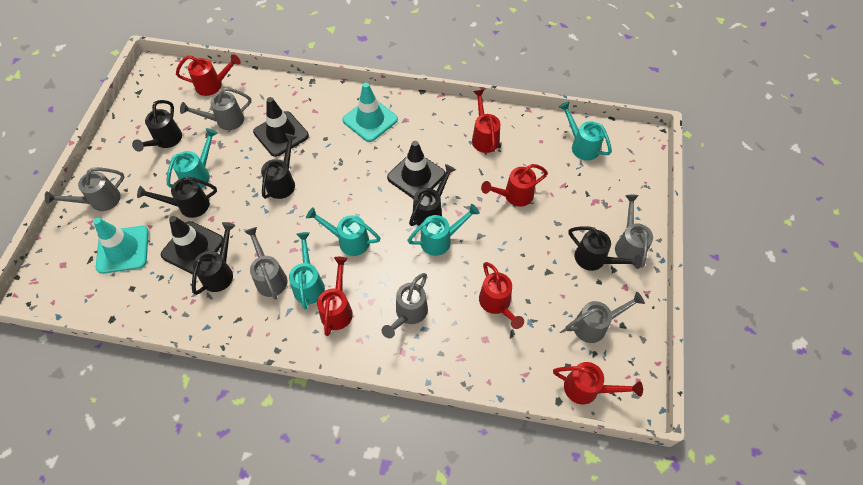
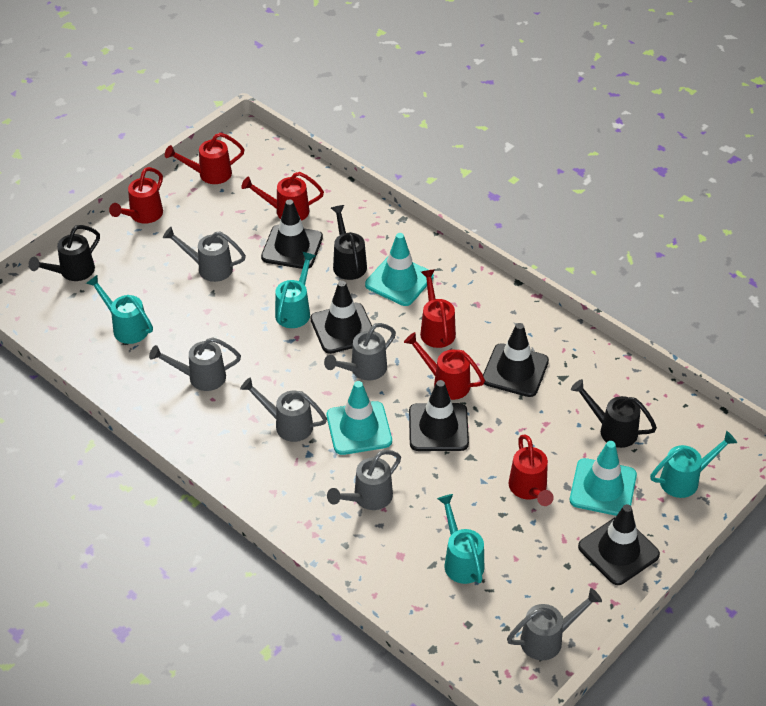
black traffic cone: 3 -> 5
black watering can: 6 -> 3
turquoise traffic cone: 2 -> 3
turquoise watering can: 5 -> 4

